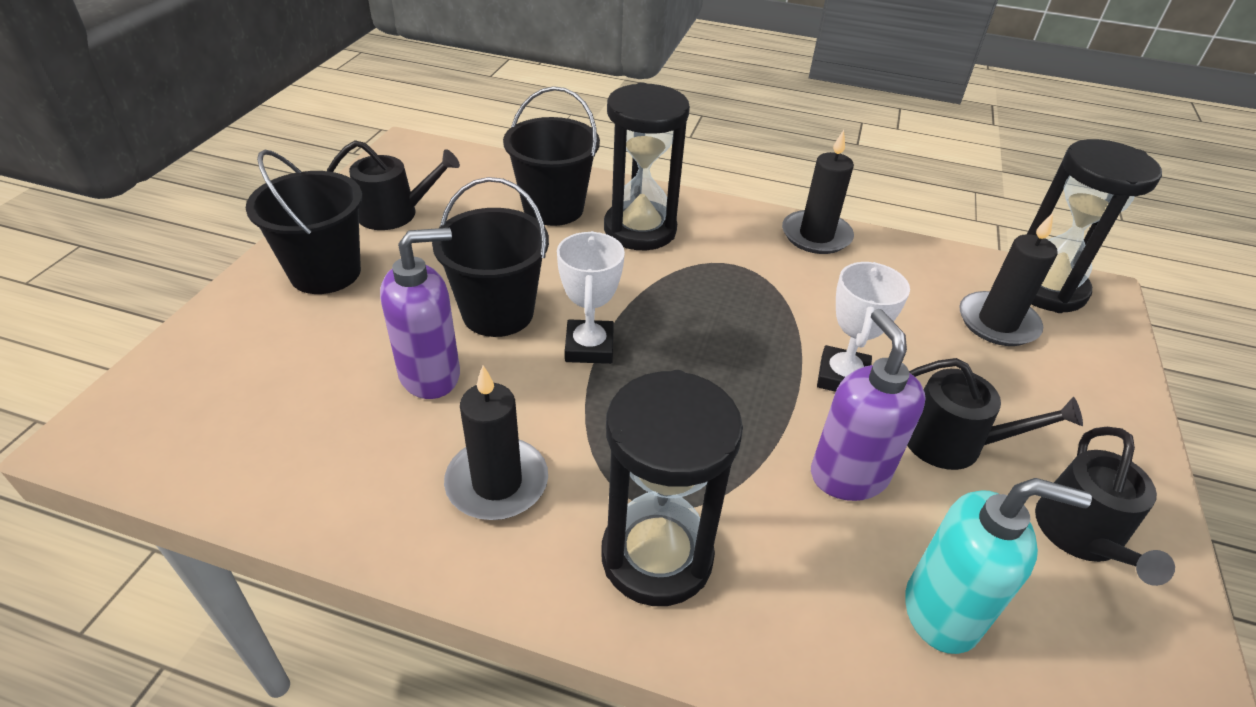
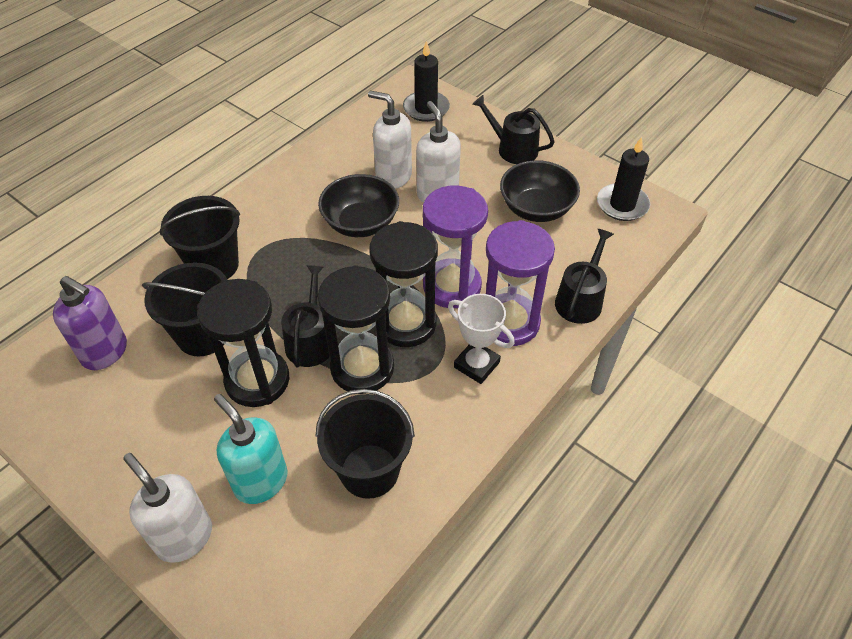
black bowl: 0 -> 2
black candle: 3 -> 2
purple hourglass: 0 -> 2
purple soap dispenser: 2 -> 1
white soap dispenser: 0 -> 3
white trophy: 2 -> 1

